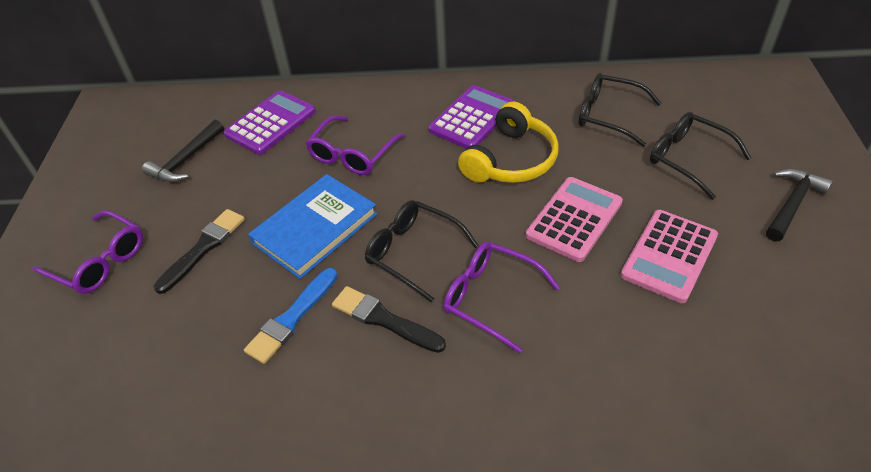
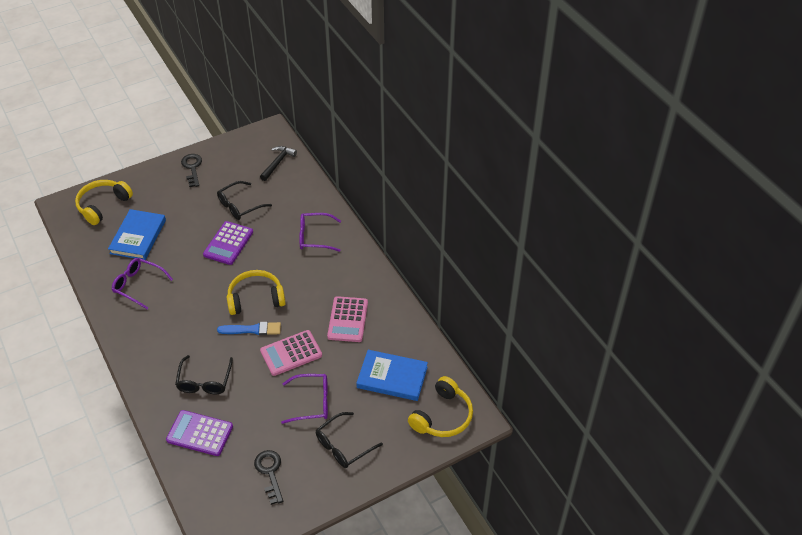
black brush: 2 -> 0
black hammer: 2 -> 1
black key: 0 -> 2
blue book: 1 -> 2
yellow headphones: 1 -> 3

